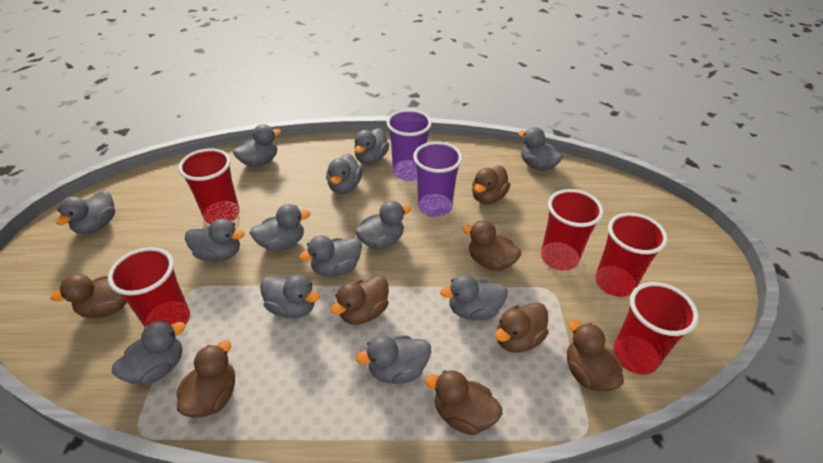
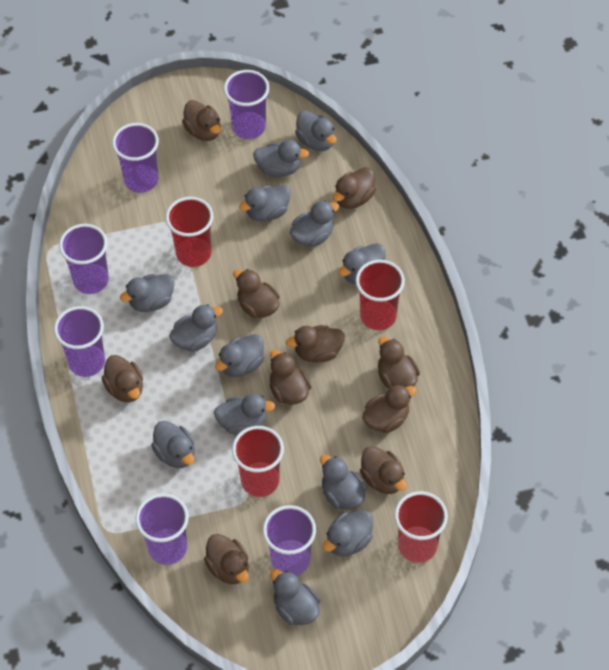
brown duck: 8 -> 10
purple cup: 2 -> 6
red cup: 5 -> 4

